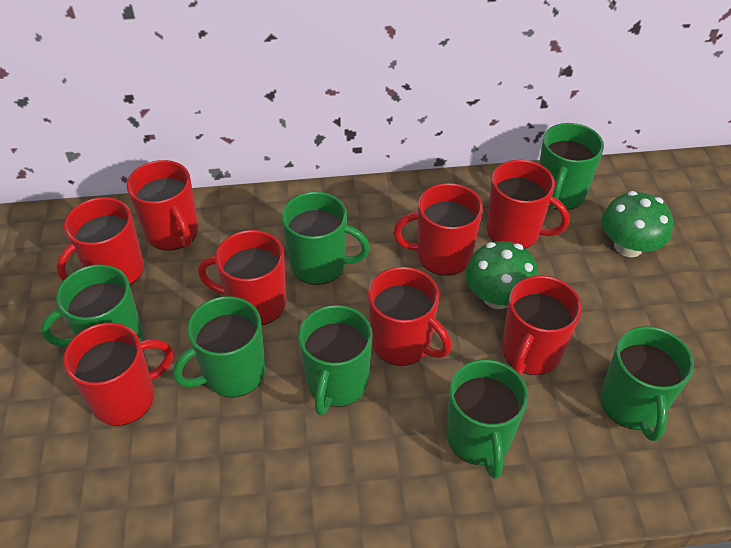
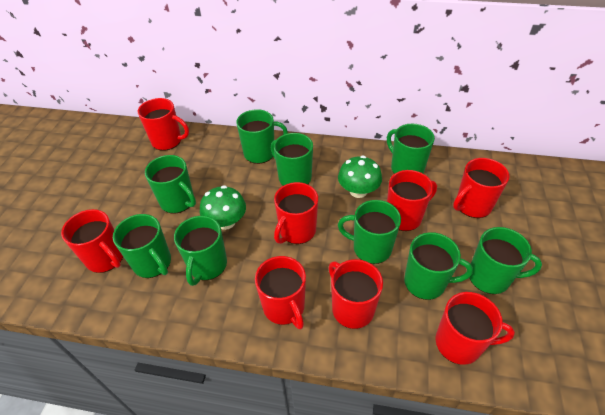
green mug: 7 -> 9

